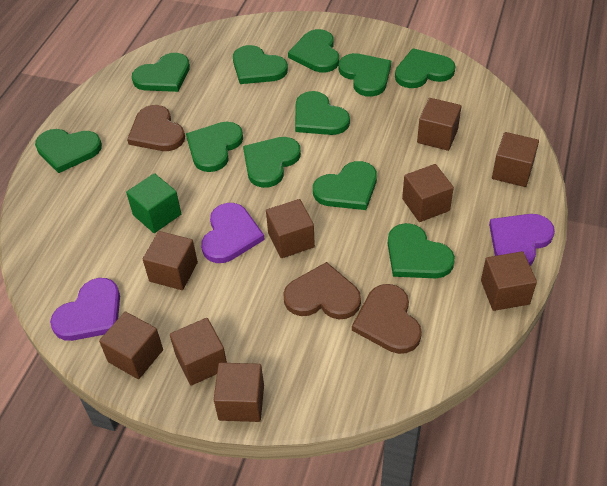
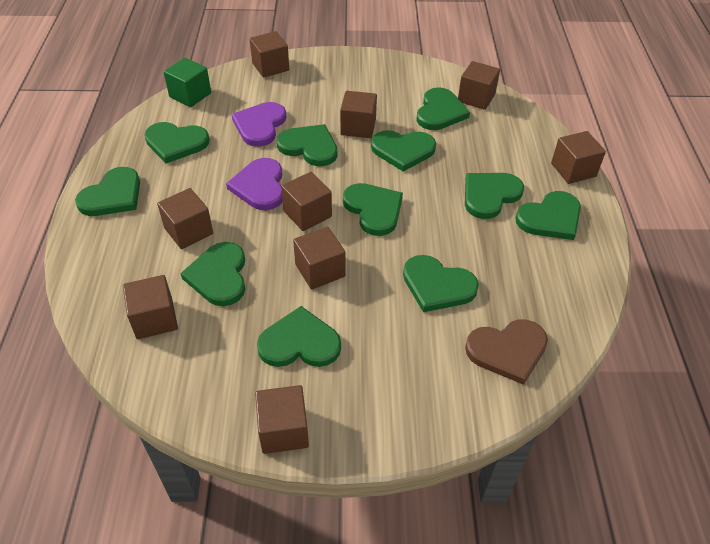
brown heart: 3 -> 1
purple heart: 3 -> 2

